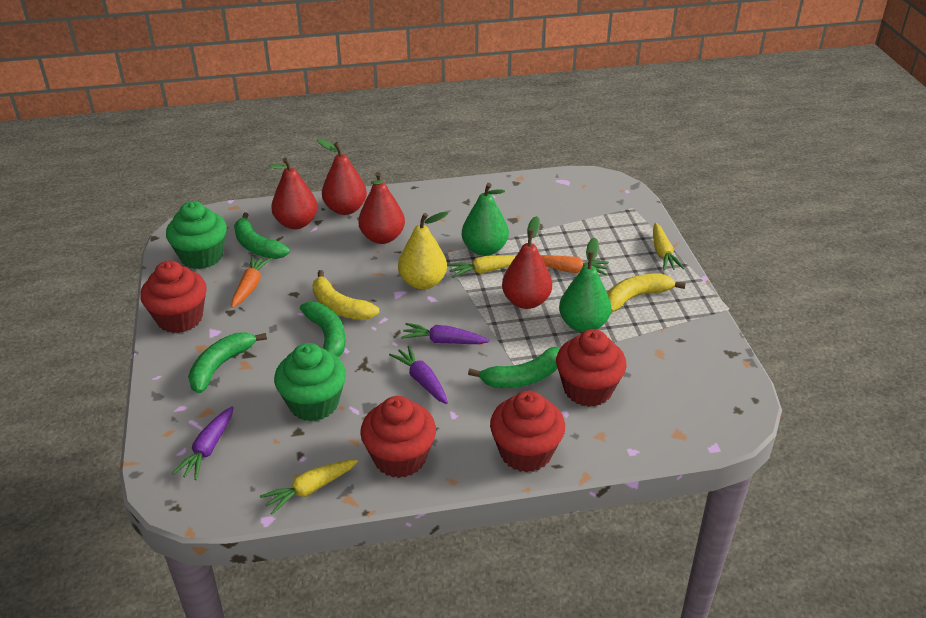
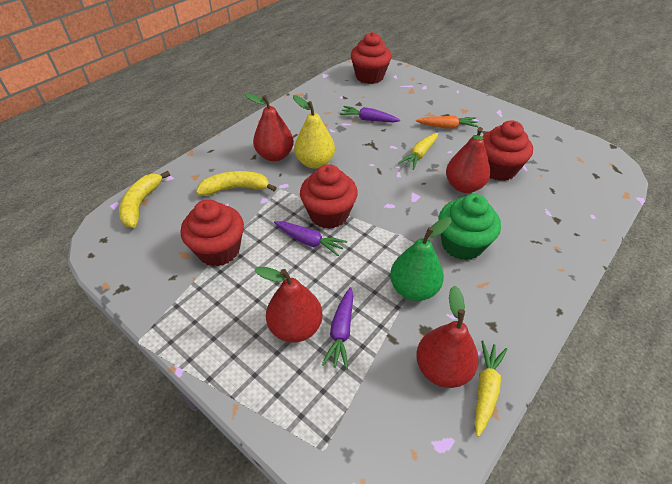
green banana: 4 -> 0
green cupcake: 2 -> 1
green pear: 2 -> 1
orange carrot: 2 -> 1
yellow carrot: 3 -> 2

